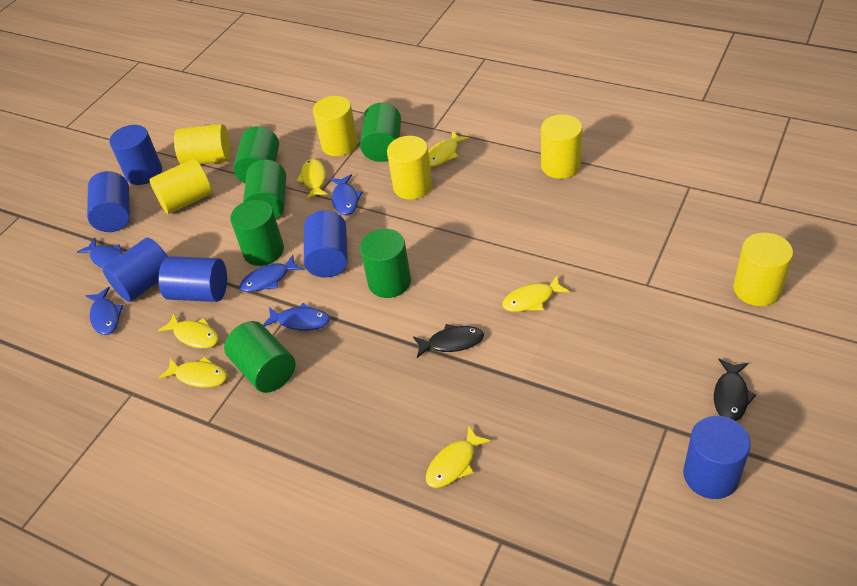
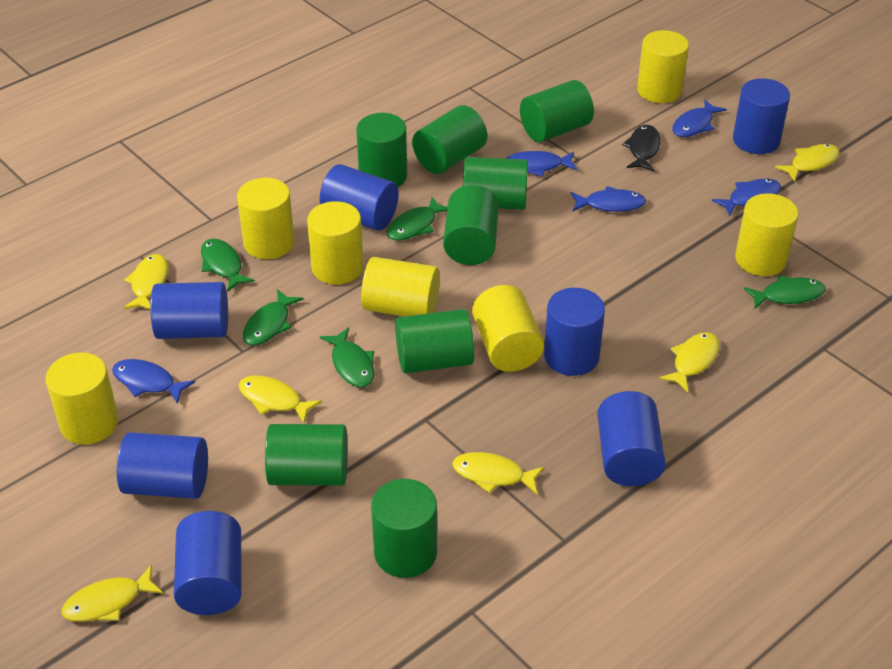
black fish: 2 -> 1
blue cylinder: 6 -> 7
green cylinder: 6 -> 8
green fish: 0 -> 5
yellow cylinder: 6 -> 7

